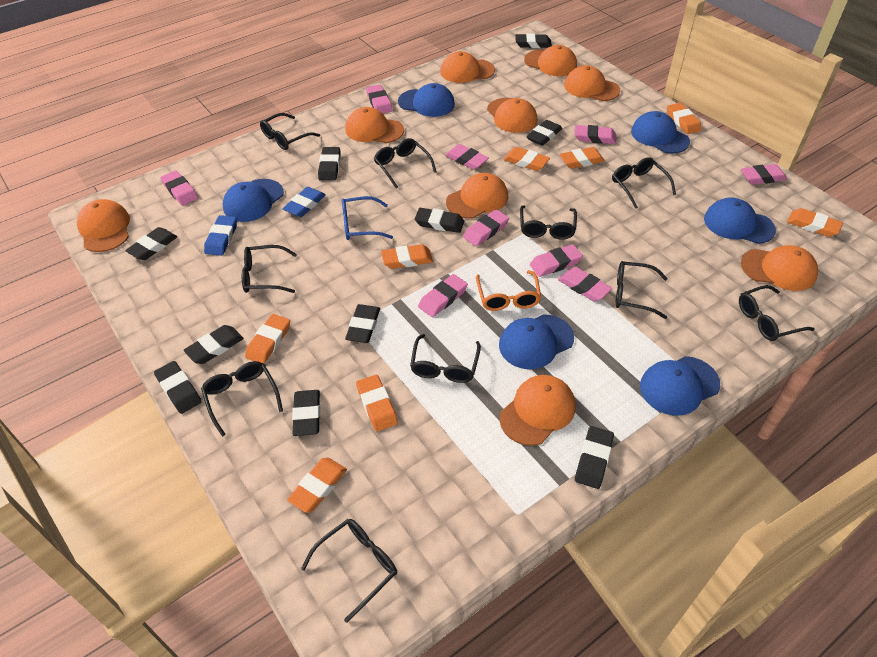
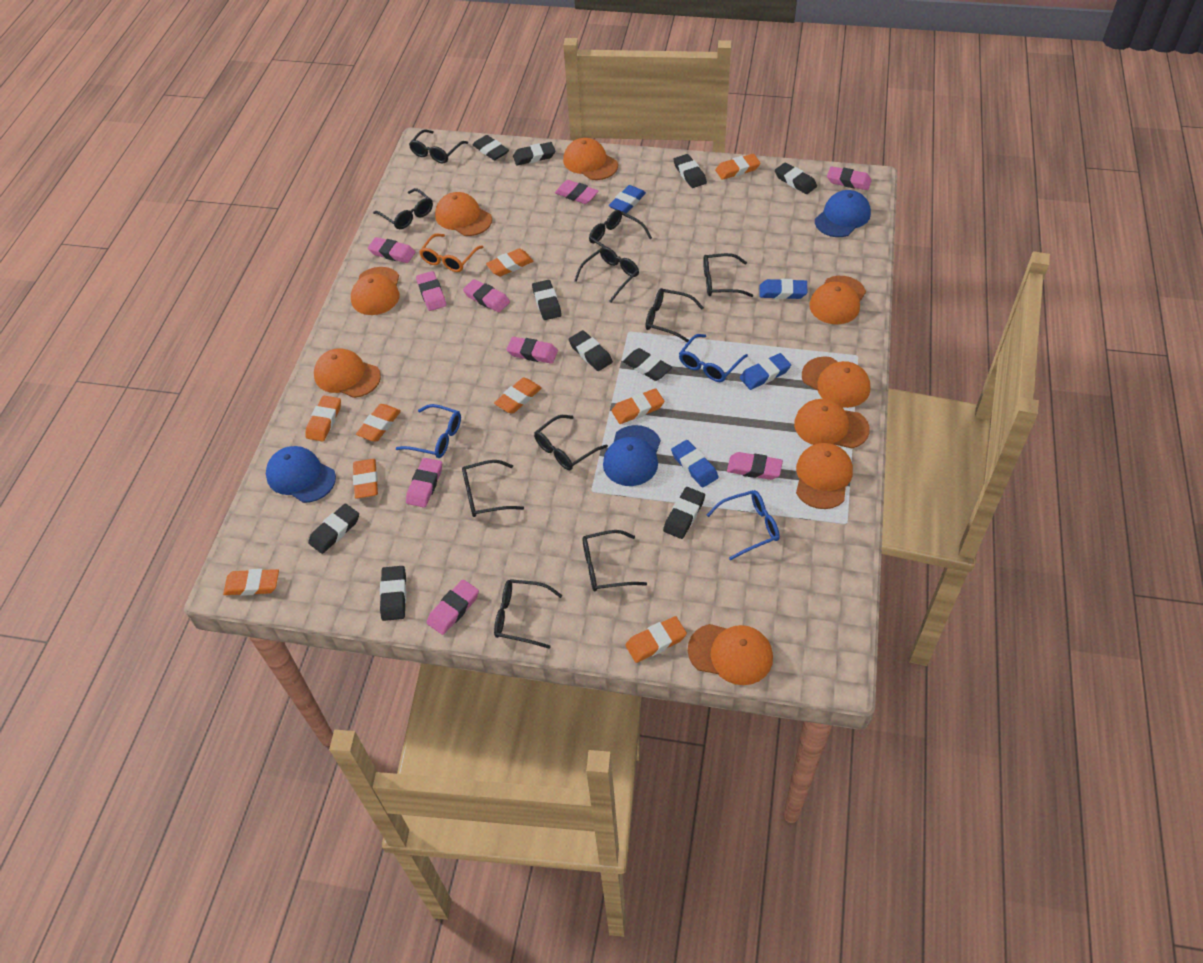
blue cap: 6 -> 3
blue eraser: 2 -> 4
blue glasses: 1 -> 3
orange eraser: 8 -> 9

